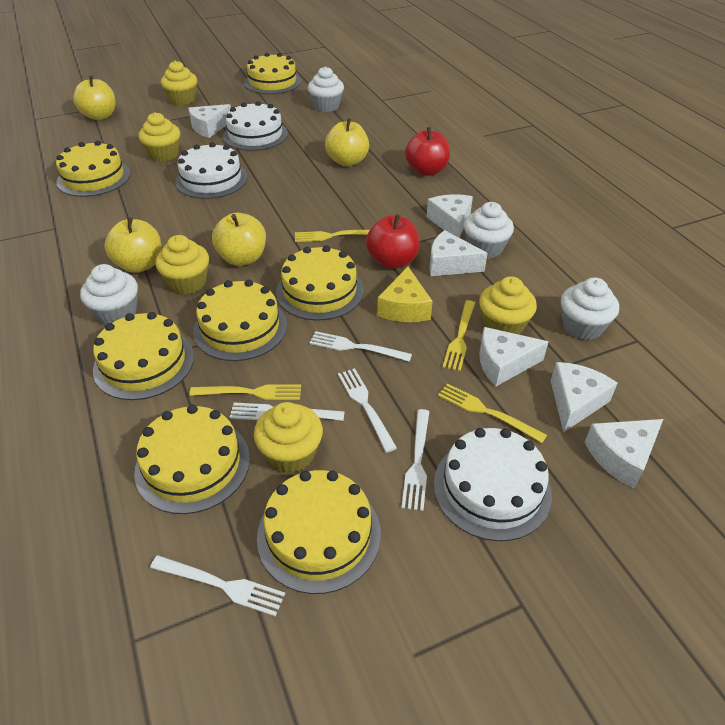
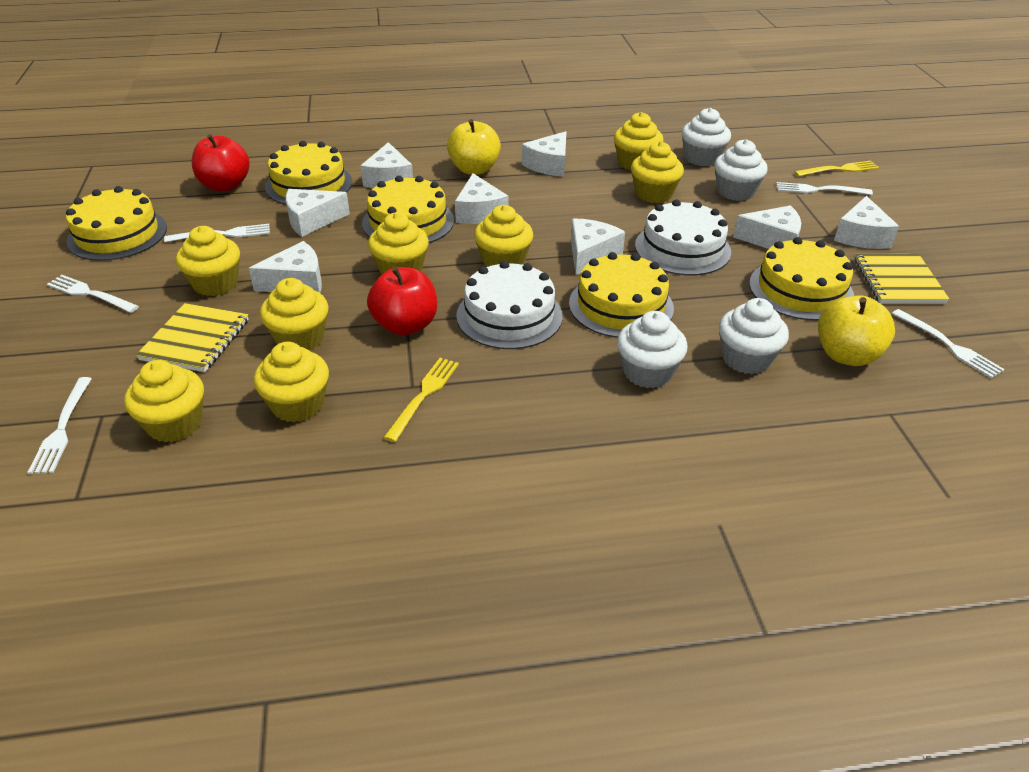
white cake: 3 -> 2
white cheese: 6 -> 8
yellow apple: 4 -> 2
yellow cake: 7 -> 5
yellow cheese: 1 -> 0
yellow cupcake: 5 -> 8
yellow fork: 4 -> 2
yellow notebook: 0 -> 2

